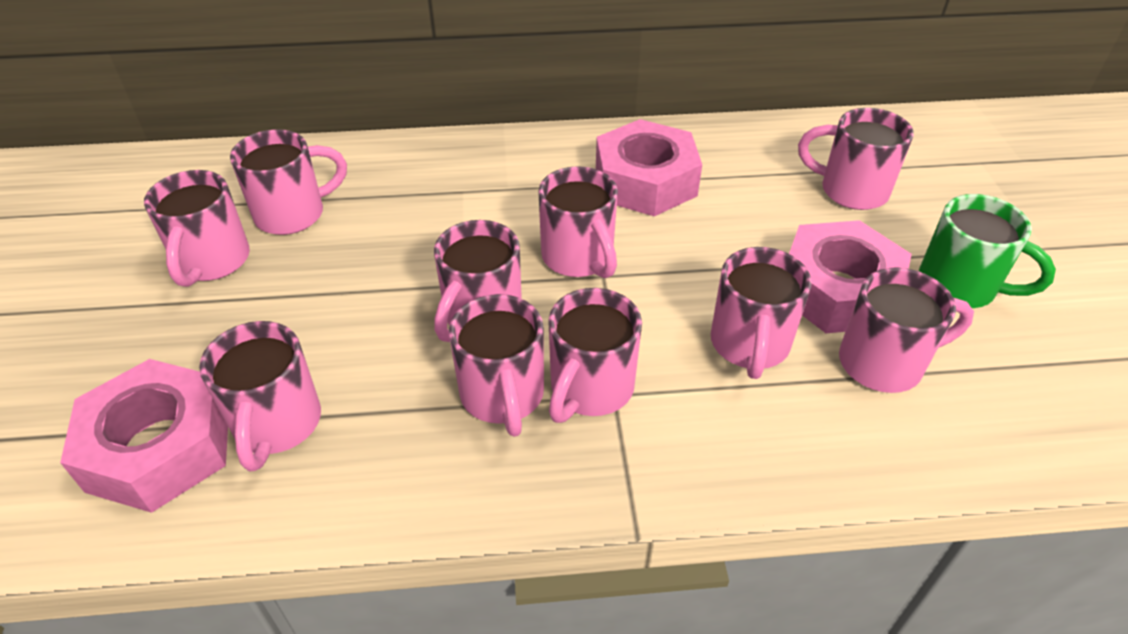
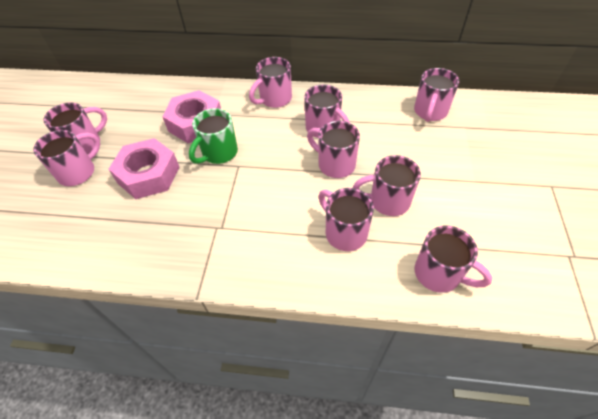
pink mug: 10 -> 9
pink nut: 3 -> 2

